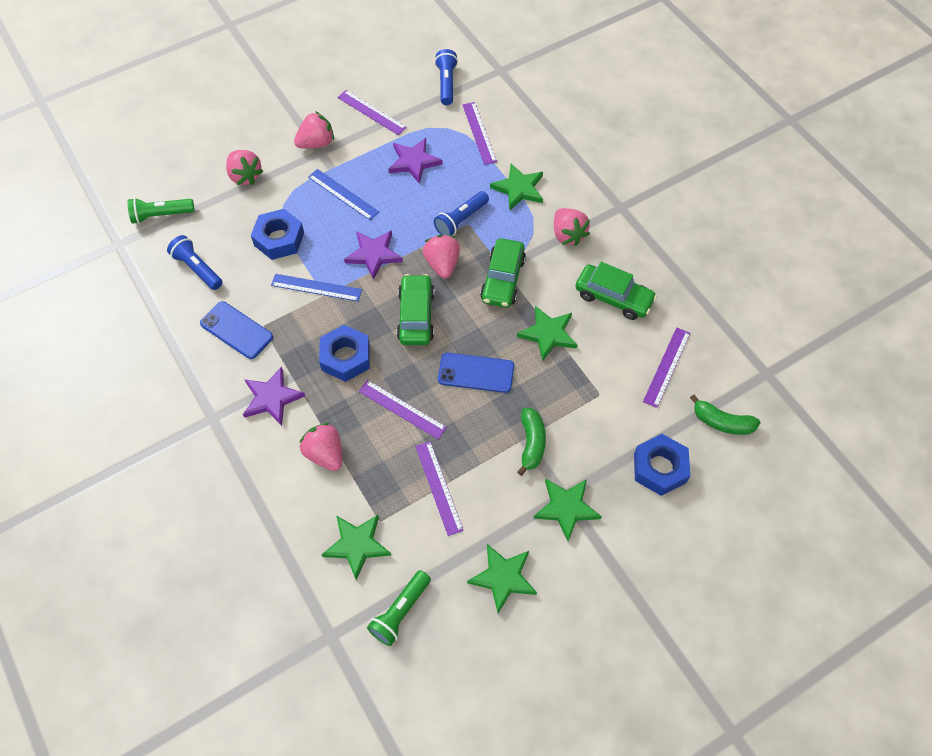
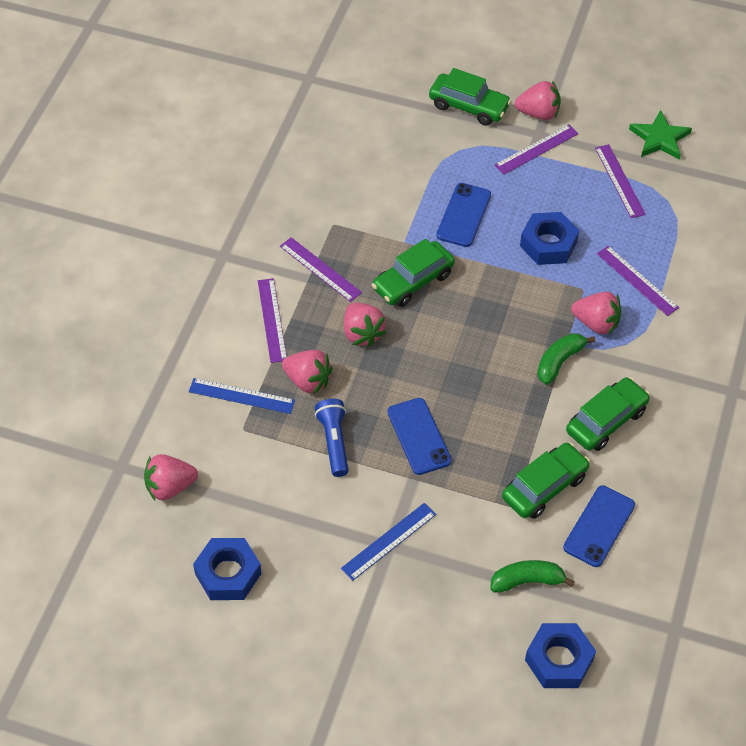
blue flashlight: 3 -> 1
blue phone: 2 -> 3
green car: 3 -> 4
green flashlight: 2 -> 0
green star: 5 -> 1
purple star: 3 -> 0

